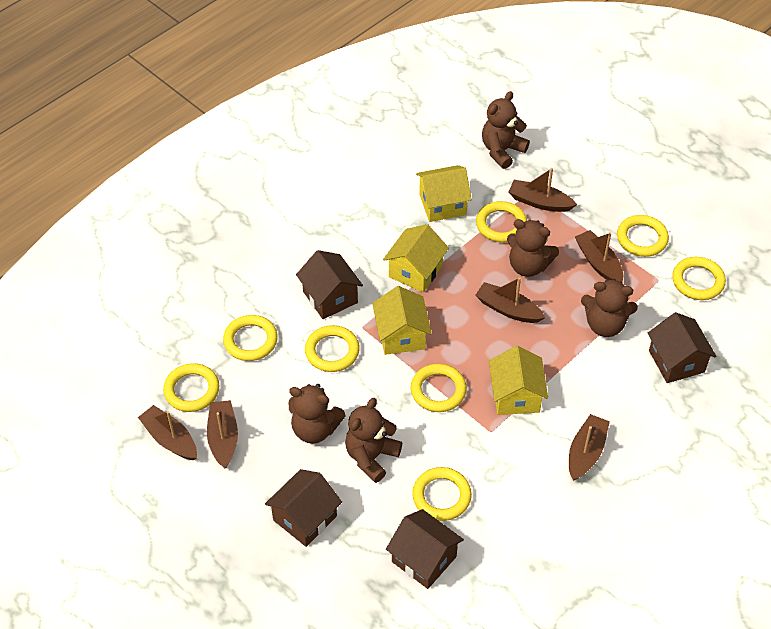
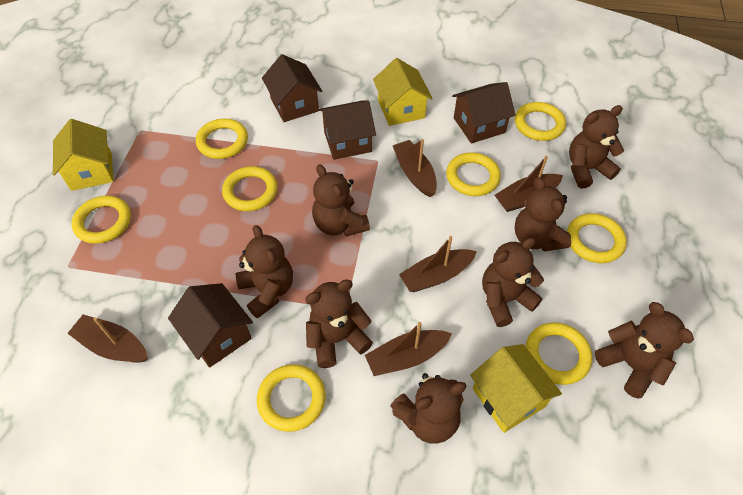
brown boat: 6 -> 5
brown teddy bear: 5 -> 8
yellow house: 4 -> 3

